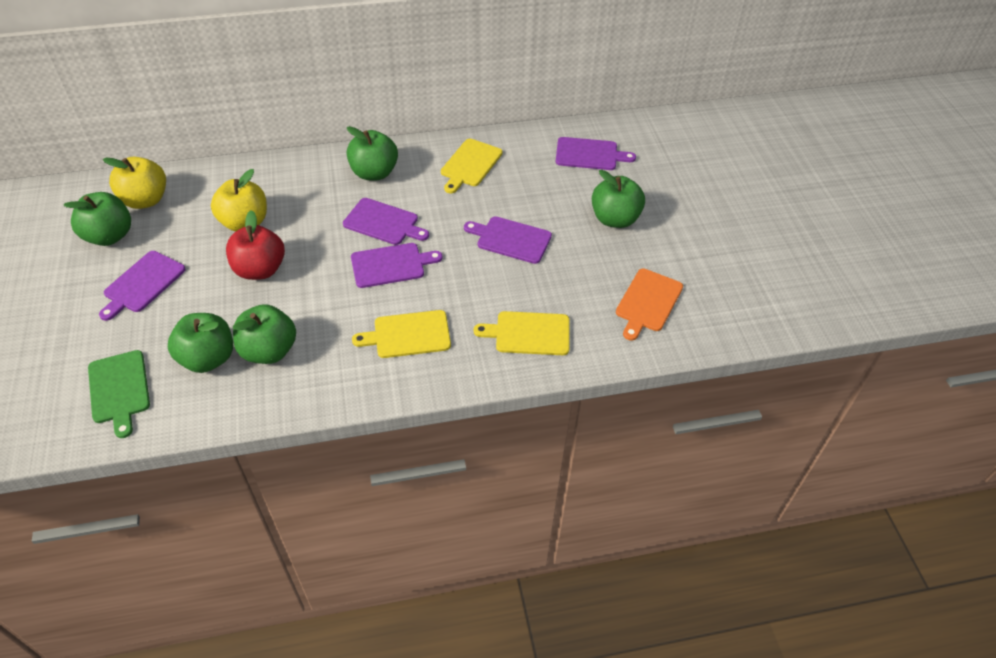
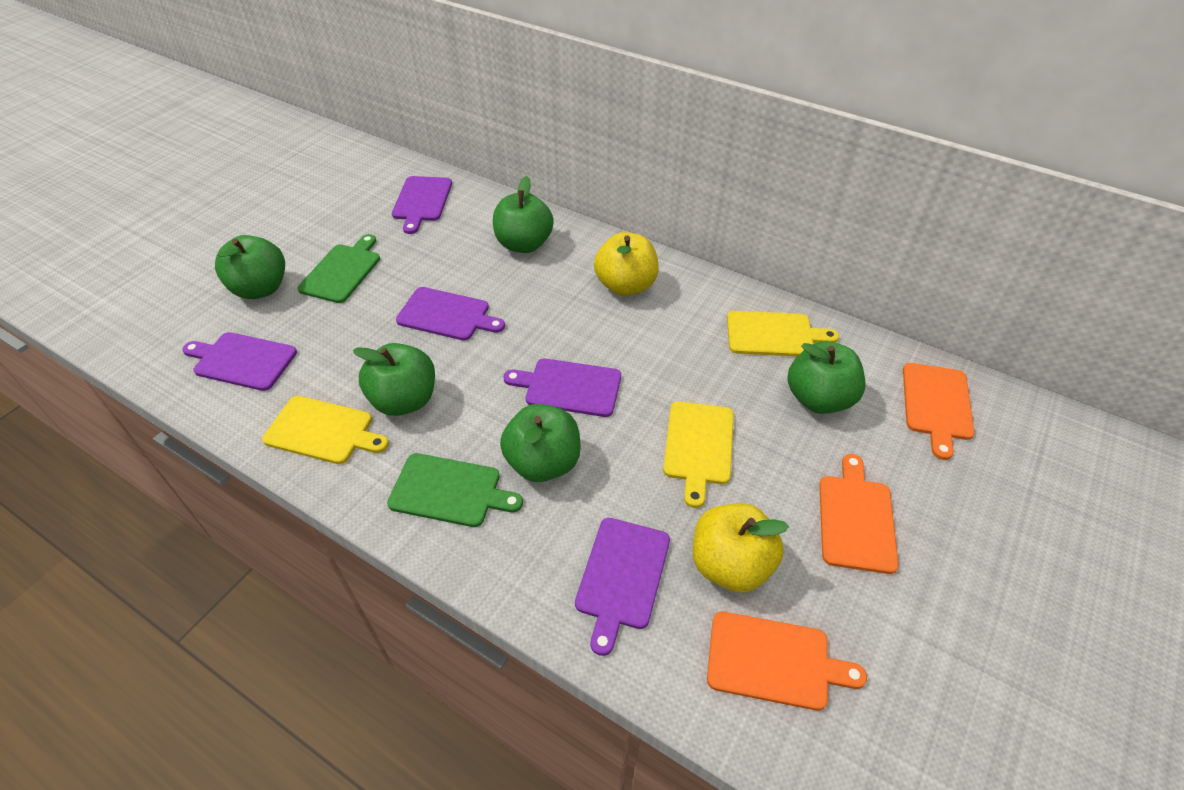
green cutting board: 1 -> 2
orange cutting board: 1 -> 3
red apple: 1 -> 0

